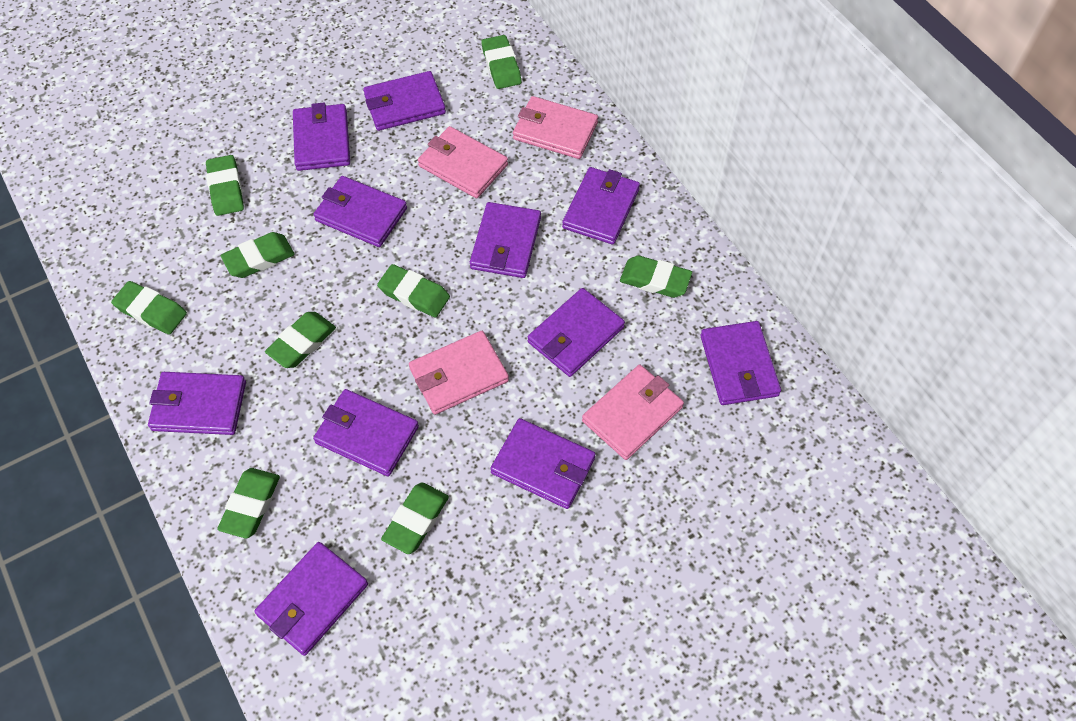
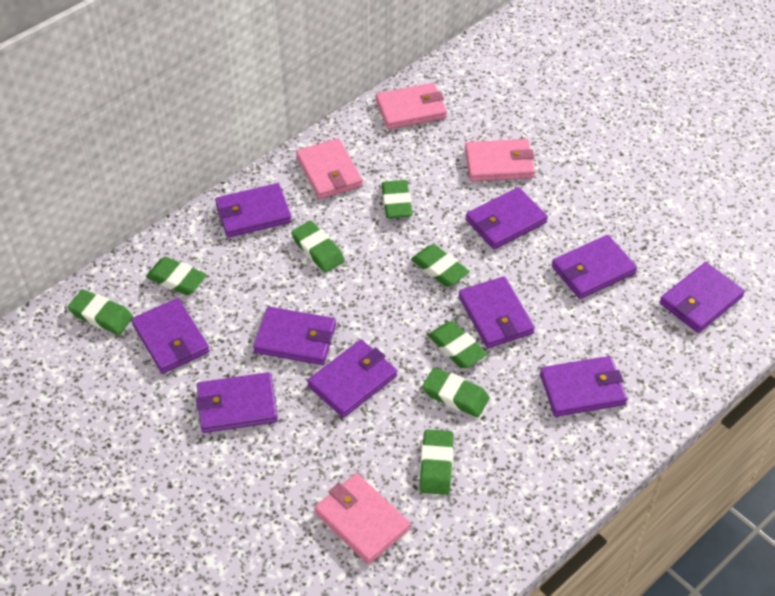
green eraser: 9 -> 8
purple wallet: 11 -> 10

